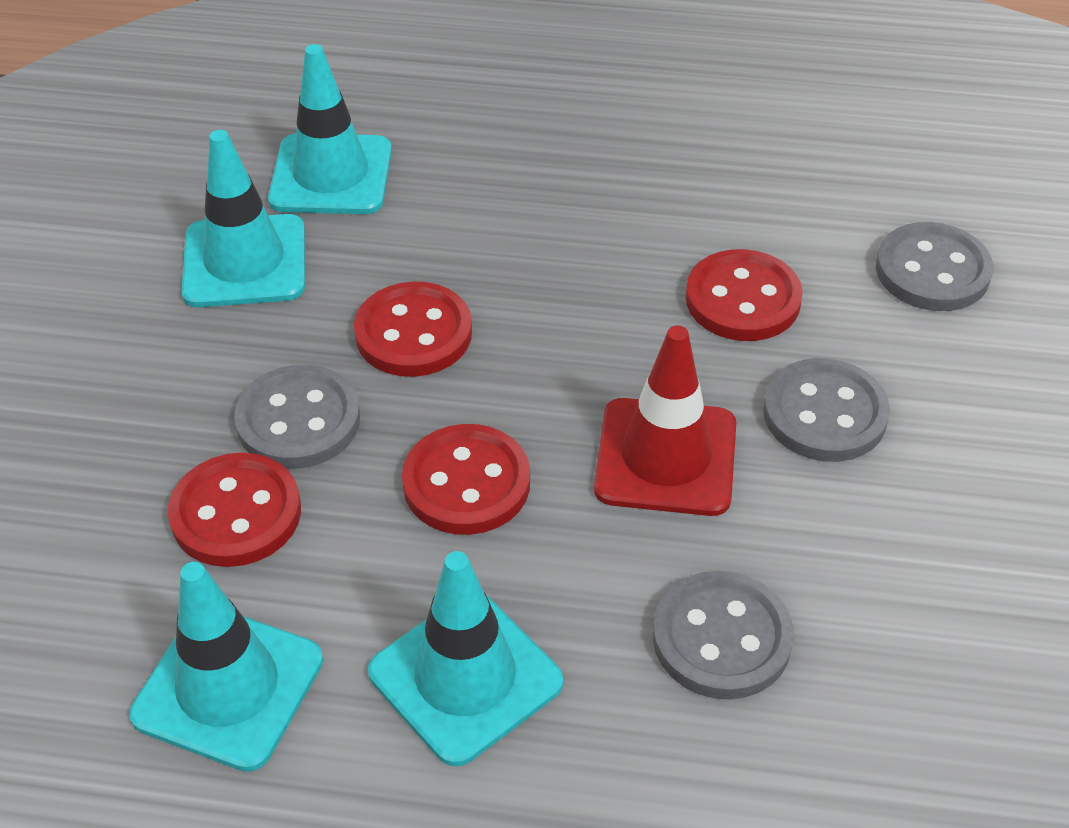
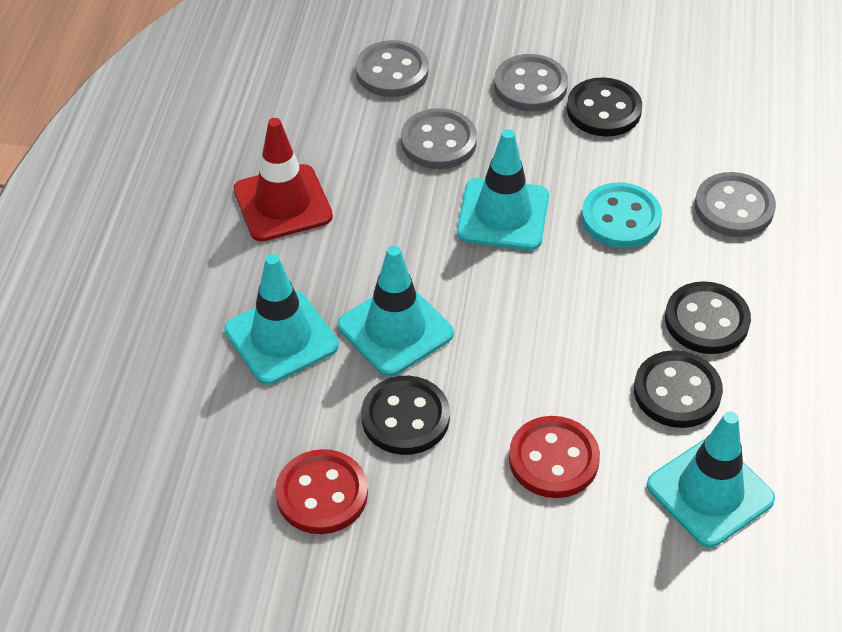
black button: 0 -> 4
red button: 4 -> 2
turquoise button: 0 -> 1

